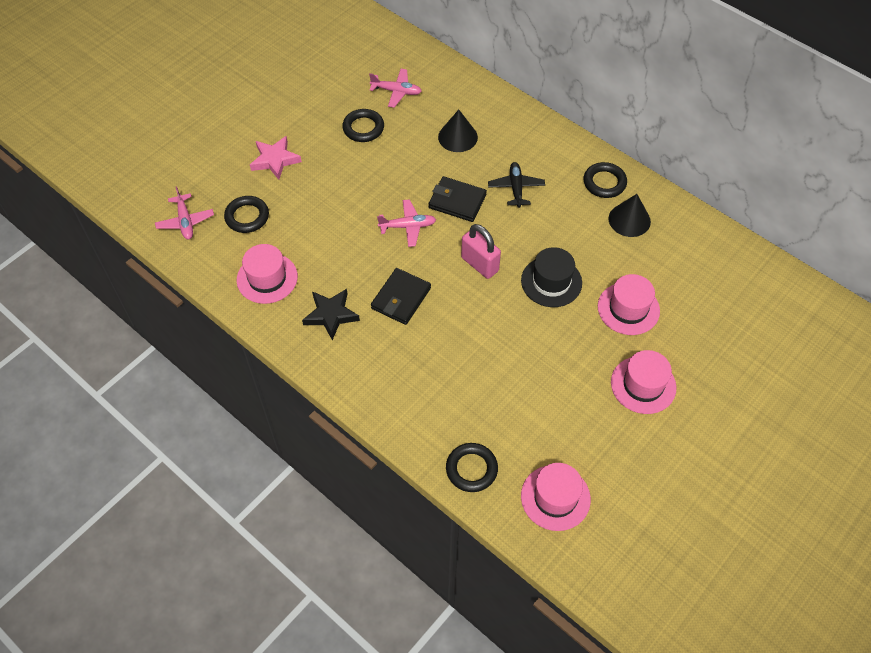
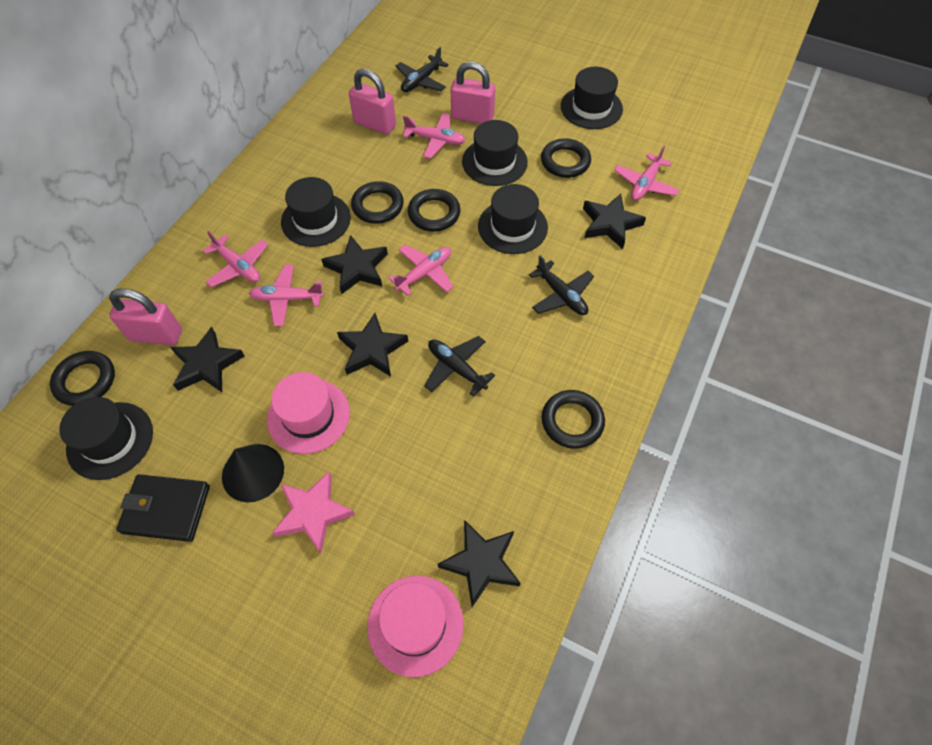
black cone: 2 -> 1
black hat: 1 -> 5
black plane: 1 -> 3
black ring: 4 -> 5
black star: 1 -> 5
black wallet: 2 -> 1
pink hat: 4 -> 2
pink padlock: 1 -> 3
pink plane: 3 -> 5

